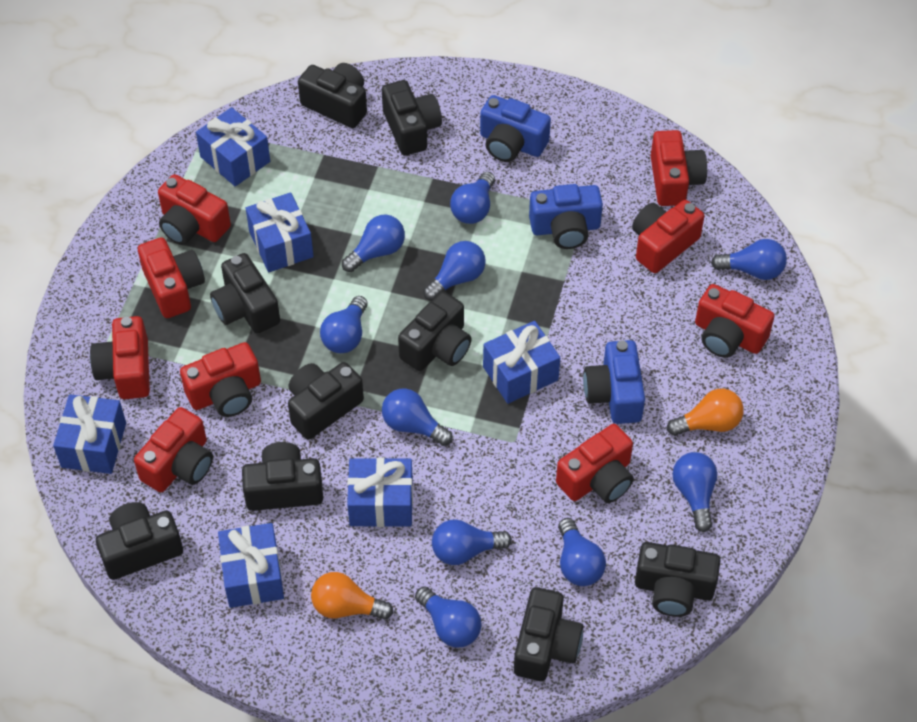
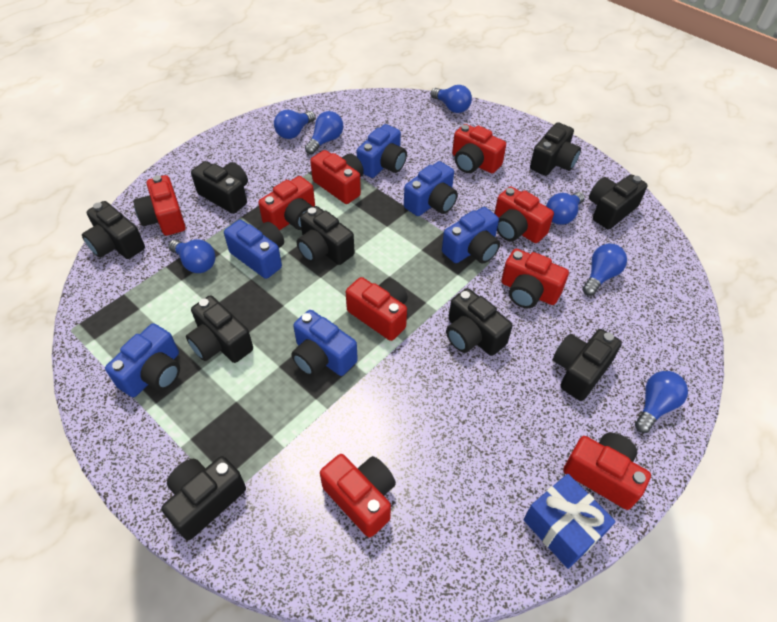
blue camera: 3 -> 6
blue gift: 6 -> 1
blue light bulb: 10 -> 7
orange light bulb: 2 -> 0

